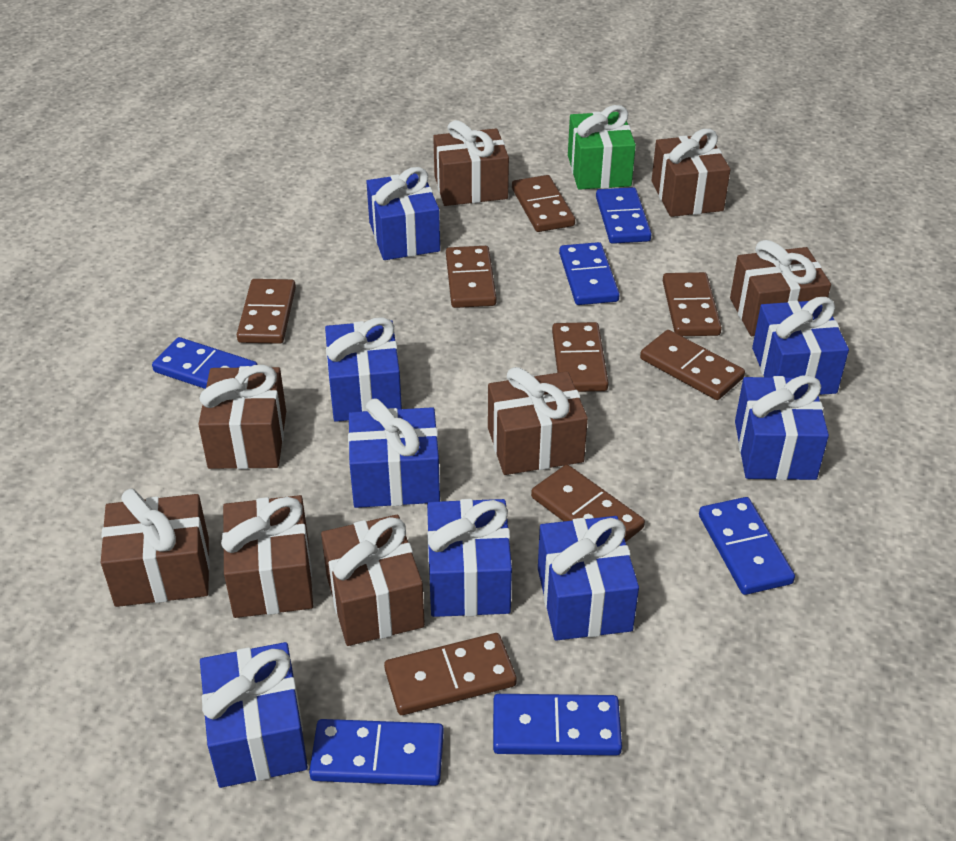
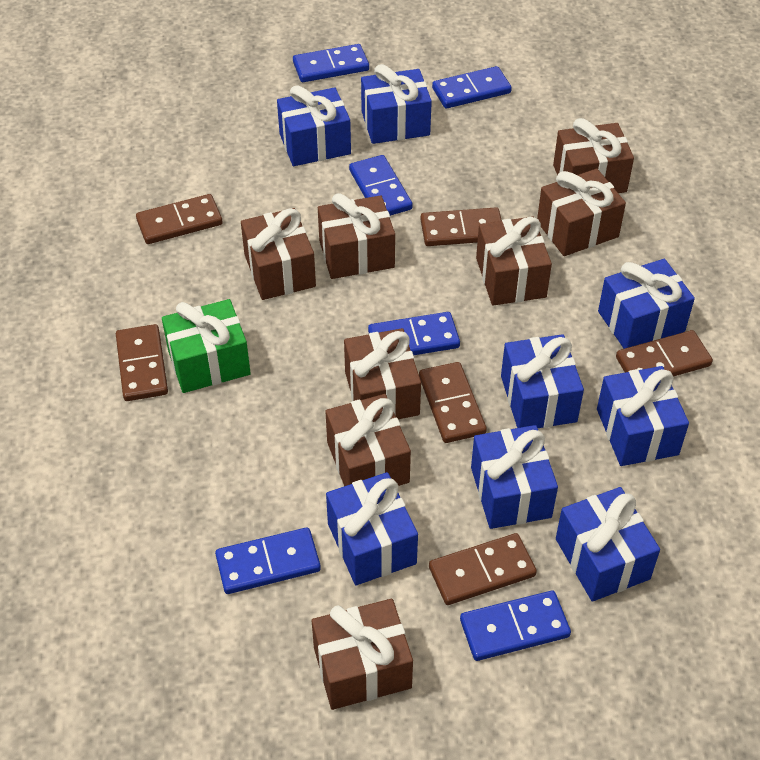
brown domino: 8 -> 6

